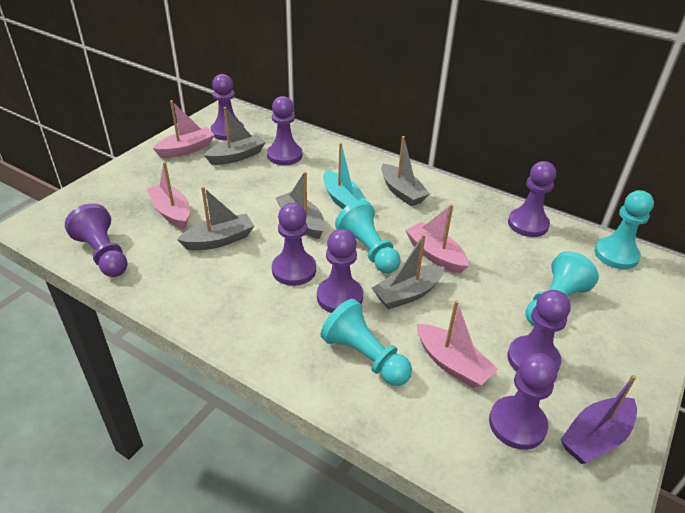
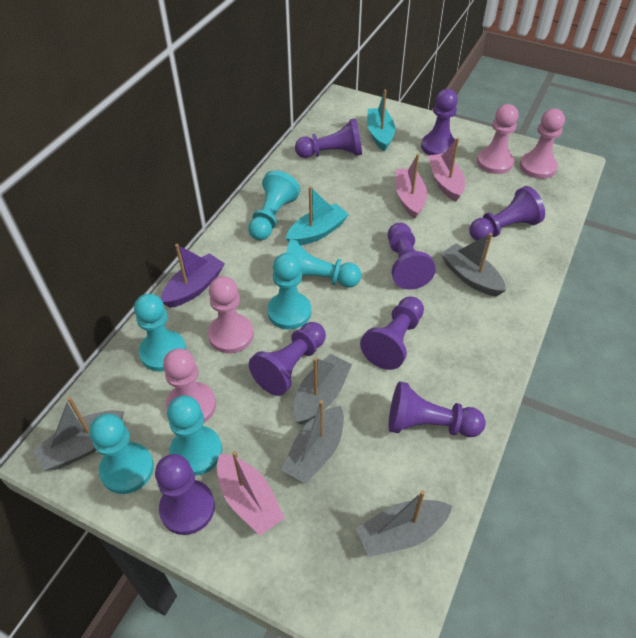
pink boat: 4 -> 3
pink pawn: 0 -> 4
turquoise boat: 1 -> 2
turquoise pawn: 4 -> 6

